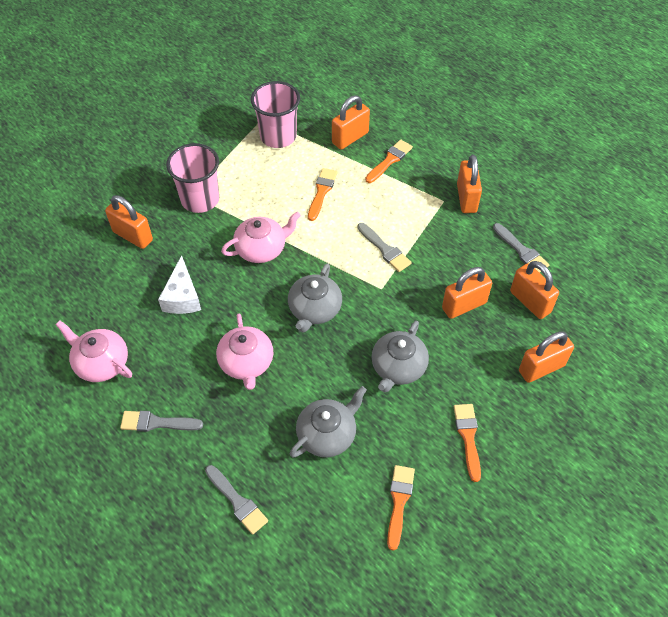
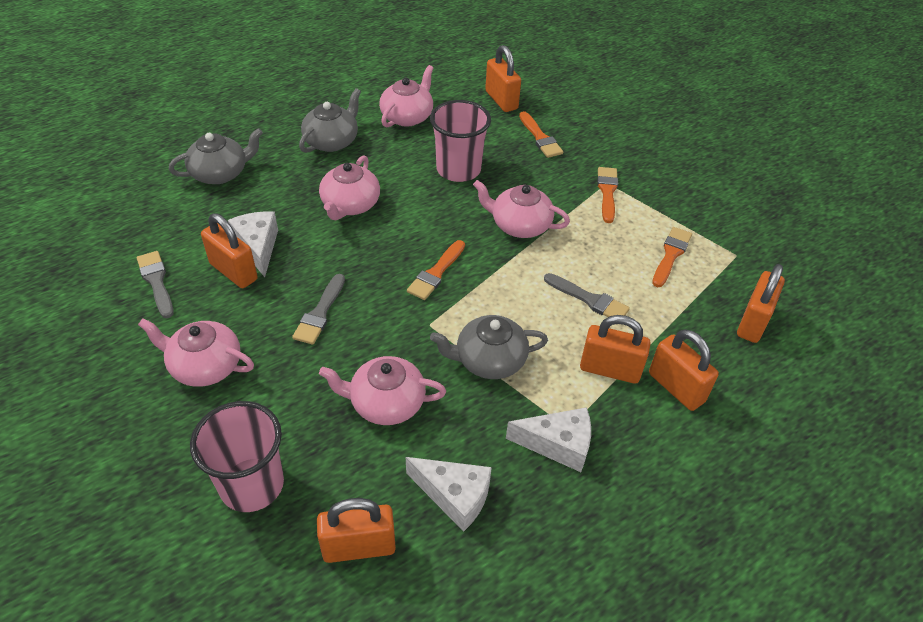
grey brush: 4 -> 3
pink teapot: 3 -> 5
white cheese: 1 -> 3

